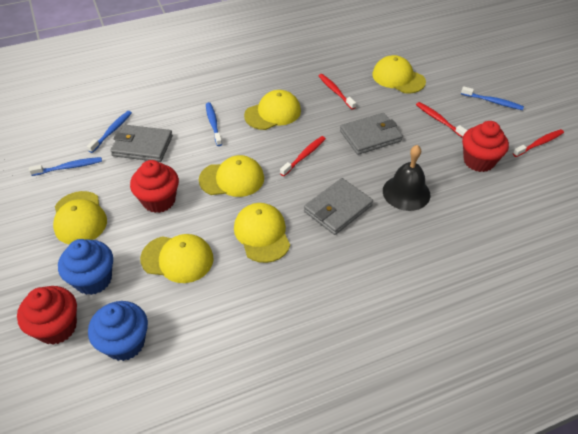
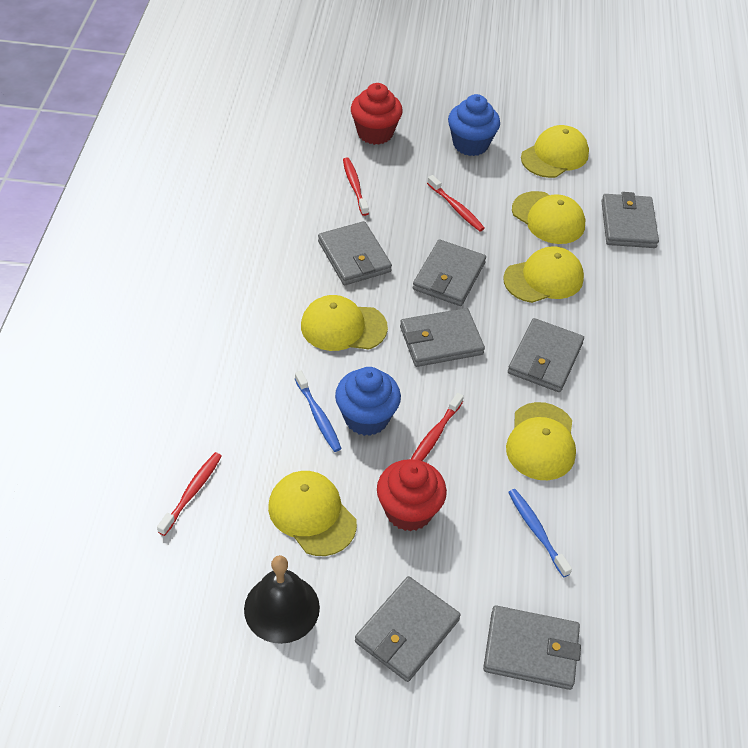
blue toothbrush: 4 -> 2
grey wallet: 3 -> 7
red cupcake: 3 -> 2

